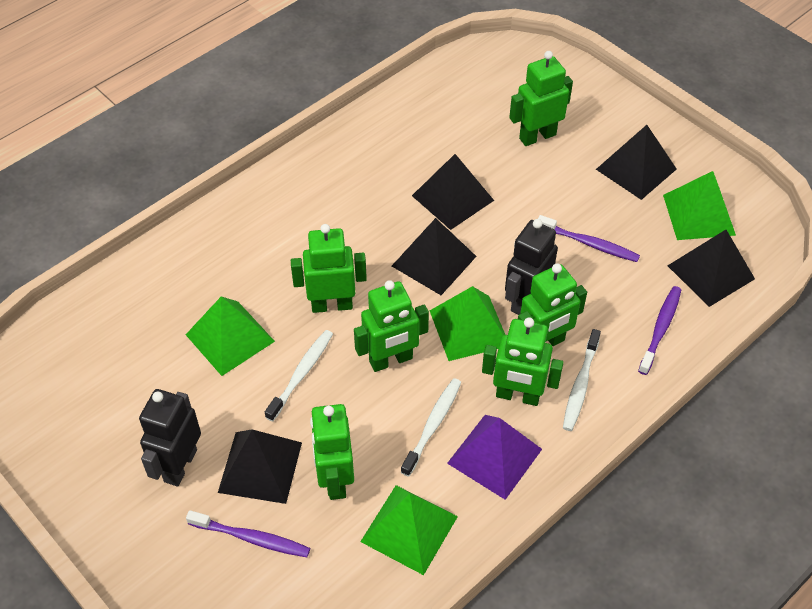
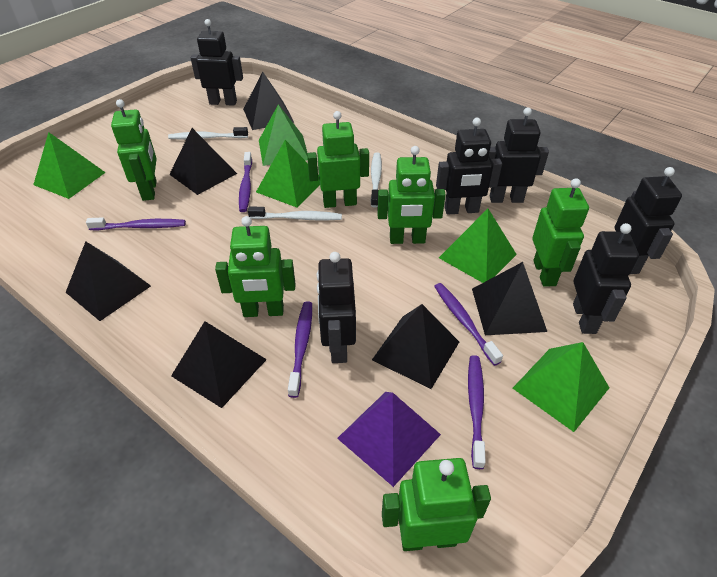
black pyramid: 5 -> 6
black robot: 2 -> 6
green pyramid: 4 -> 5
purple toothbrush: 3 -> 5

